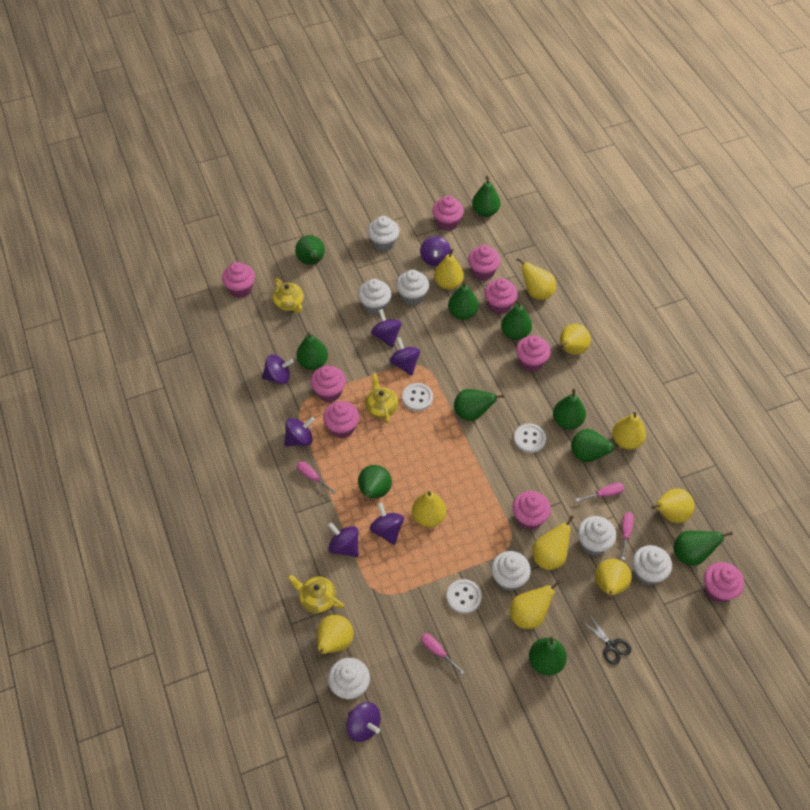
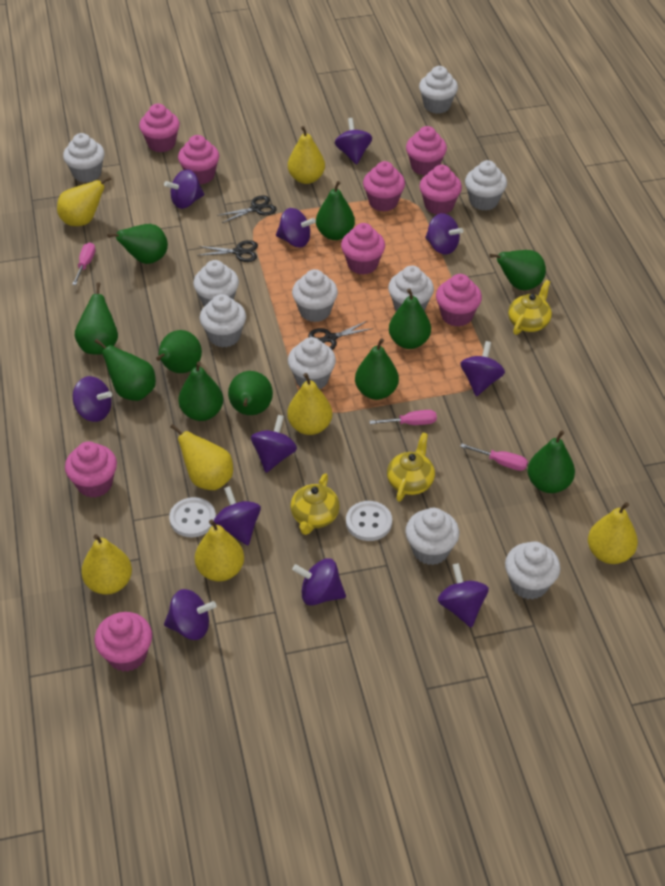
black scissors: 1 -> 3
pink screwdriver: 4 -> 3
purple spinning top: 8 -> 11
white button: 3 -> 2
white cupcake: 7 -> 10
yellow pear: 10 -> 7

